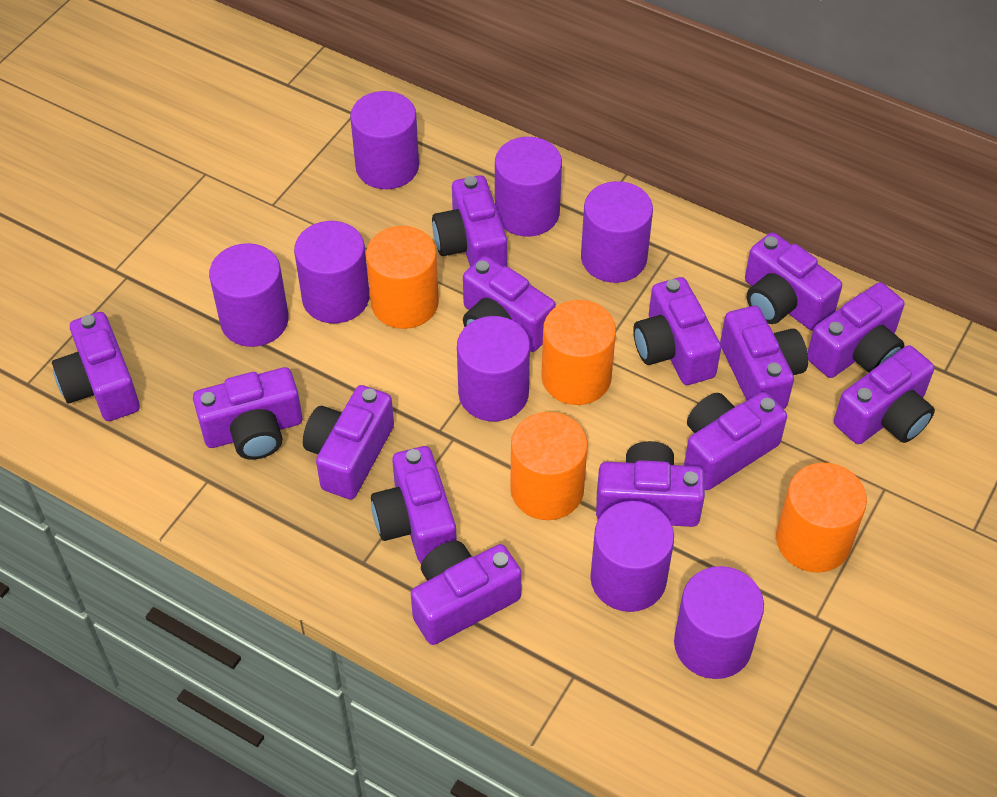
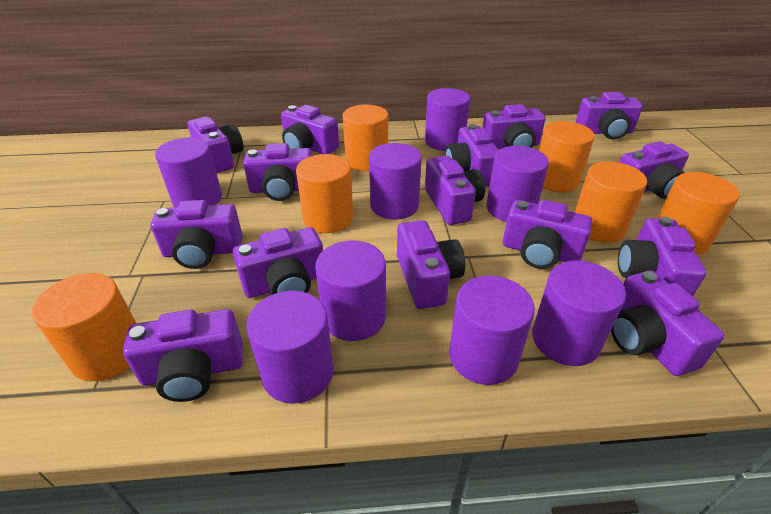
orange cylinder: 4 -> 6
purple camera: 14 -> 15

